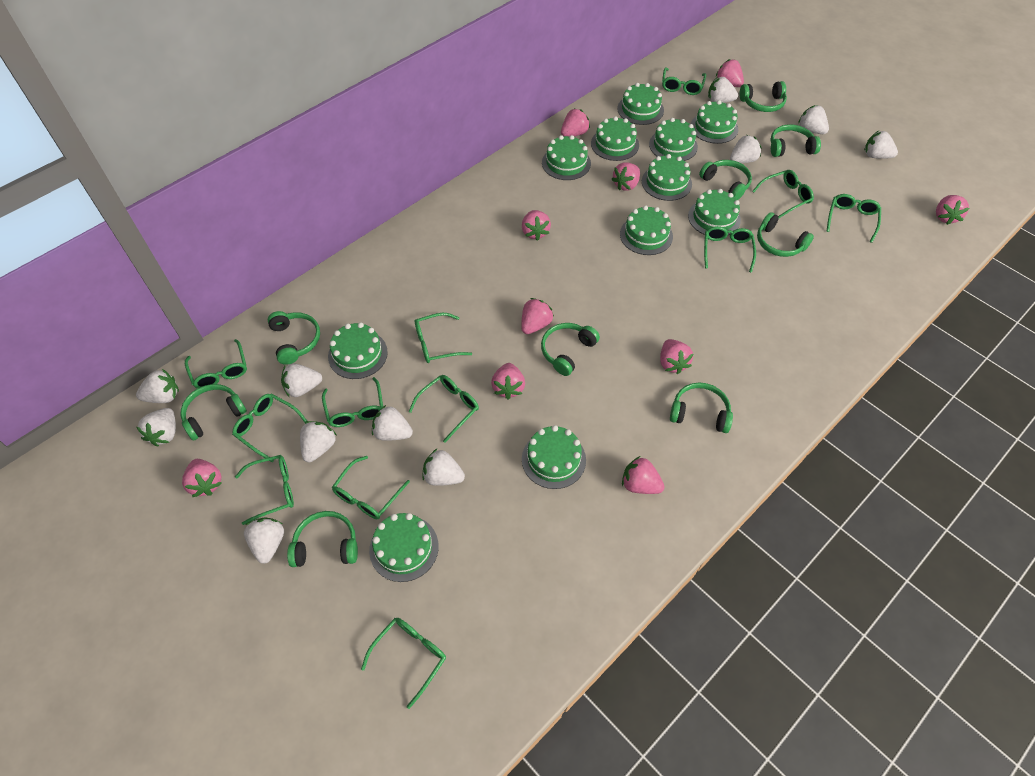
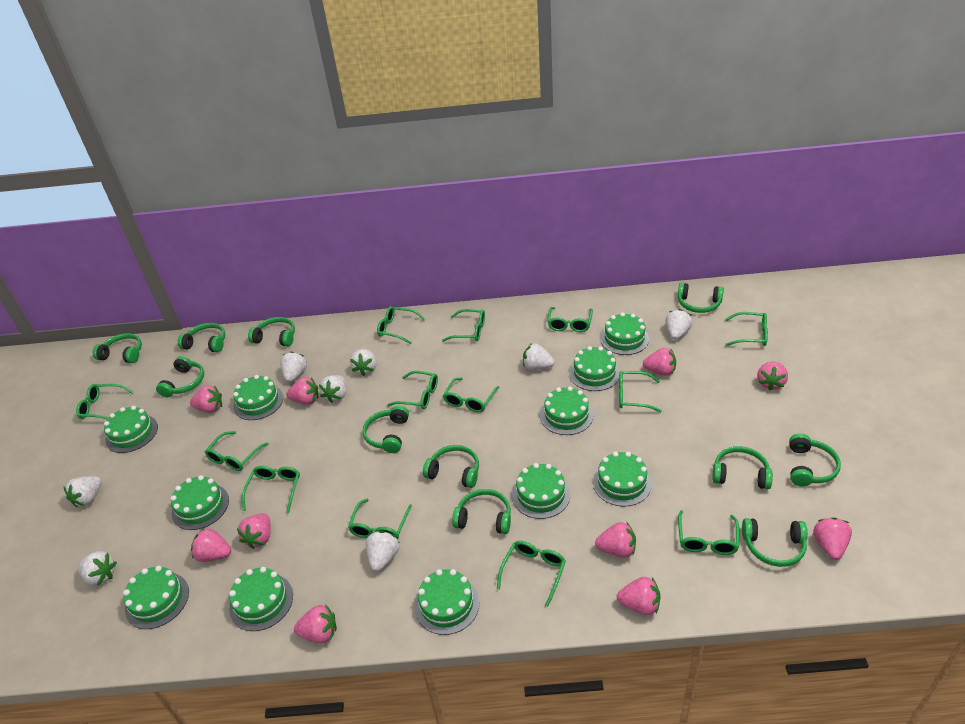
green glasses: 12 -> 13
green headphones: 9 -> 11
white strawberry: 11 -> 8

